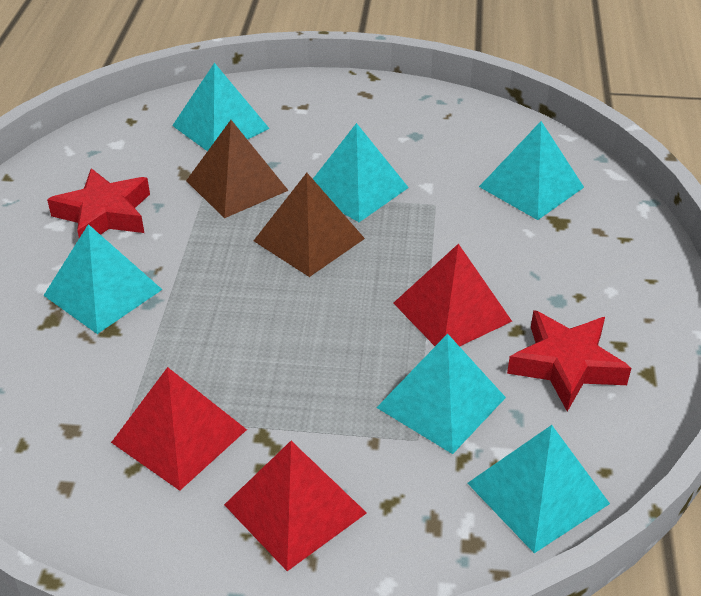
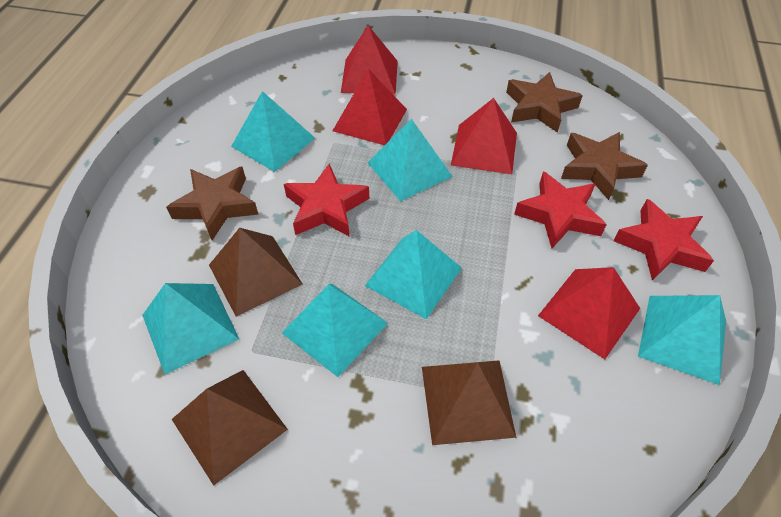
brown pyramid: 2 -> 3
brown star: 0 -> 3
red pyramid: 3 -> 4
red star: 2 -> 3

